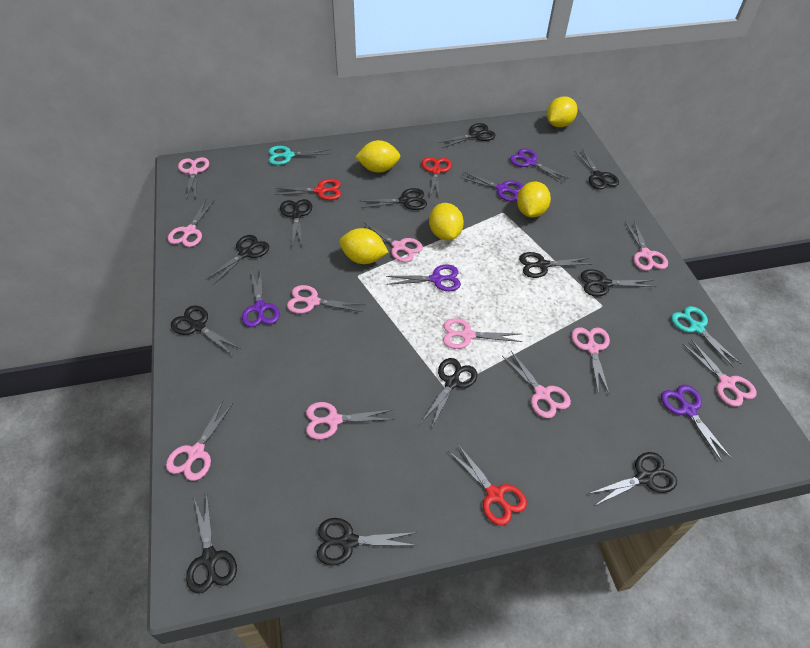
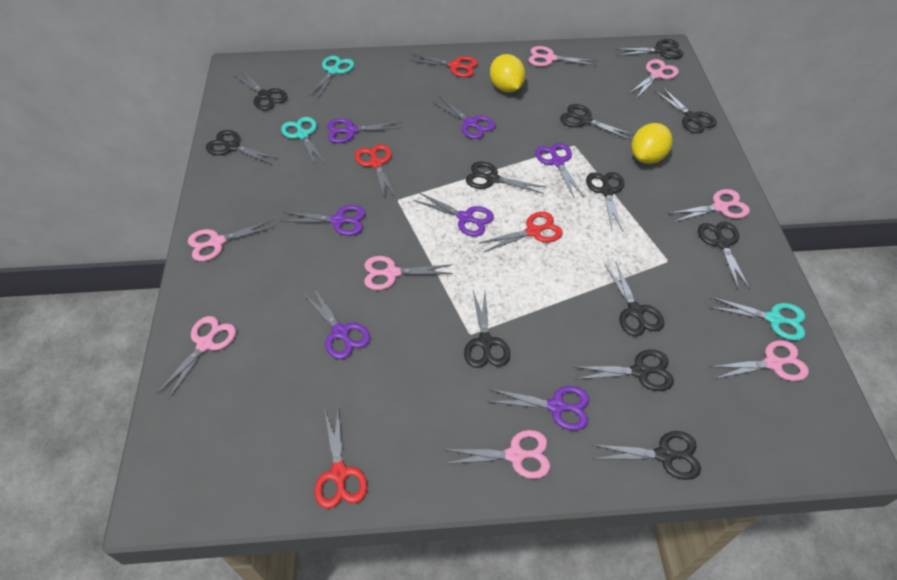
pink scissors: 11 -> 8
purple scissors: 5 -> 7
red scissors: 3 -> 4
turquoise scissors: 2 -> 3
yellow lemon: 5 -> 2

